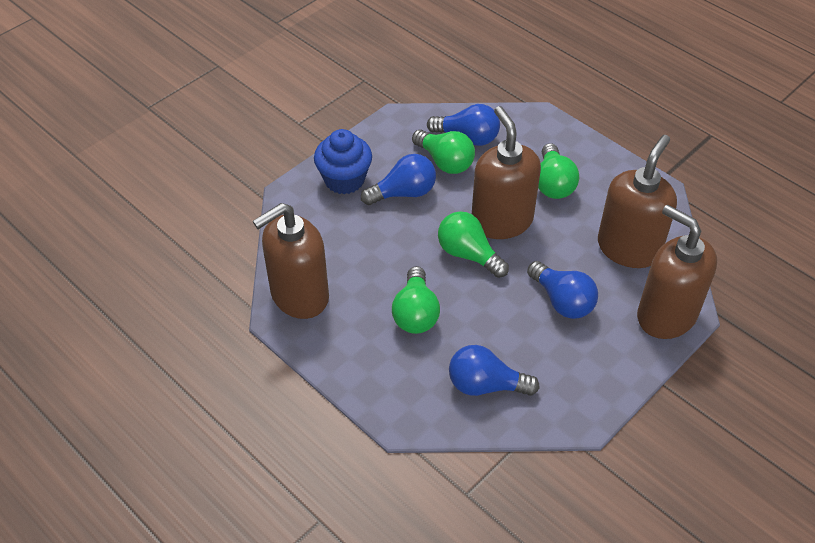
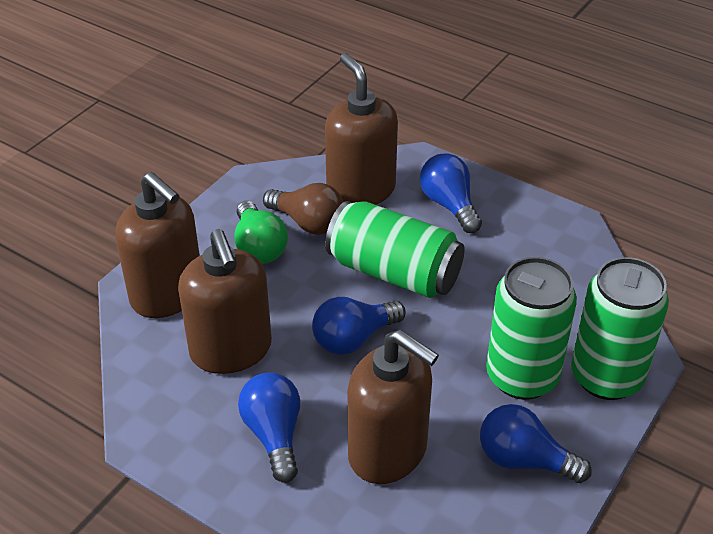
blue cupcake: 1 -> 0
brown light bulb: 0 -> 1
green can: 0 -> 3
green light bulb: 4 -> 1

